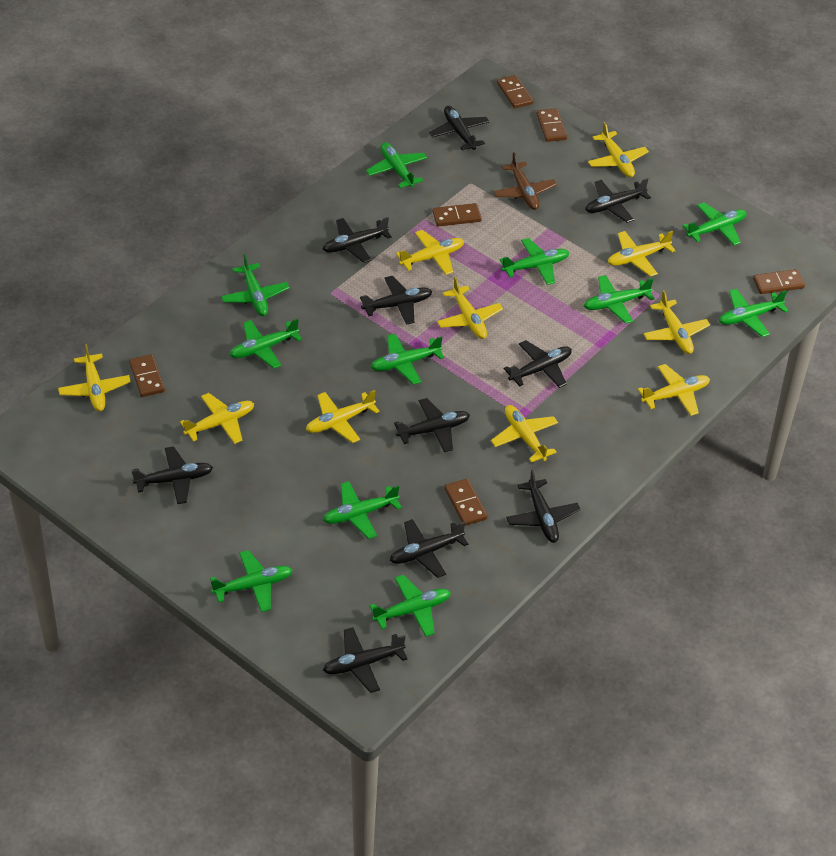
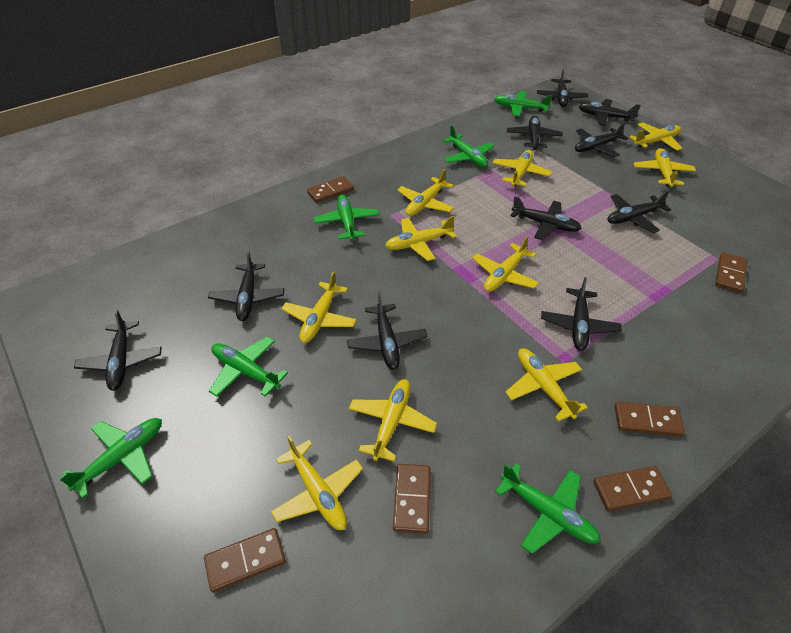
brown plane: 1 -> 0
green plane: 11 -> 6

